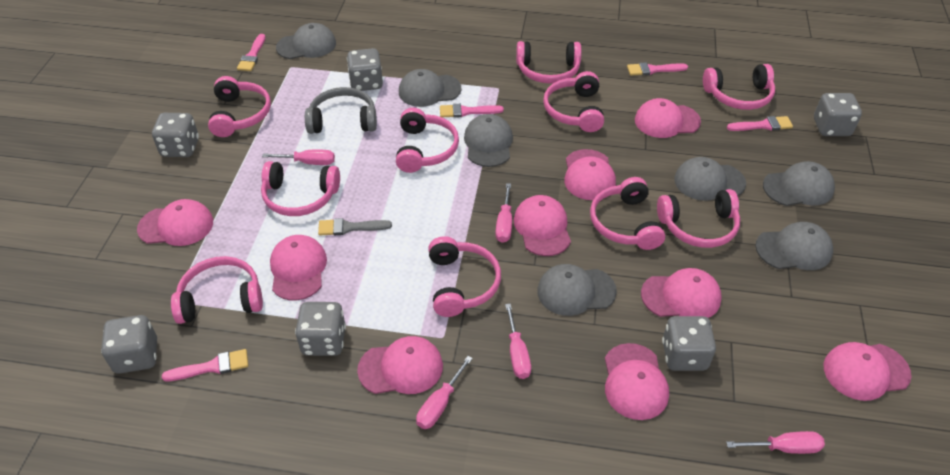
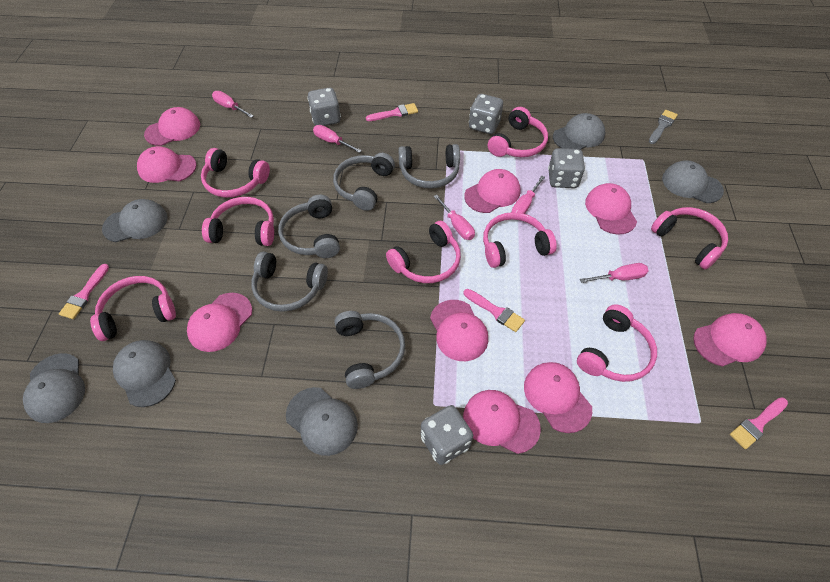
grey cap: 7 -> 6
grey dice: 6 -> 4
grey headphones: 1 -> 5
pink brush: 5 -> 4
pink headphones: 10 -> 8

